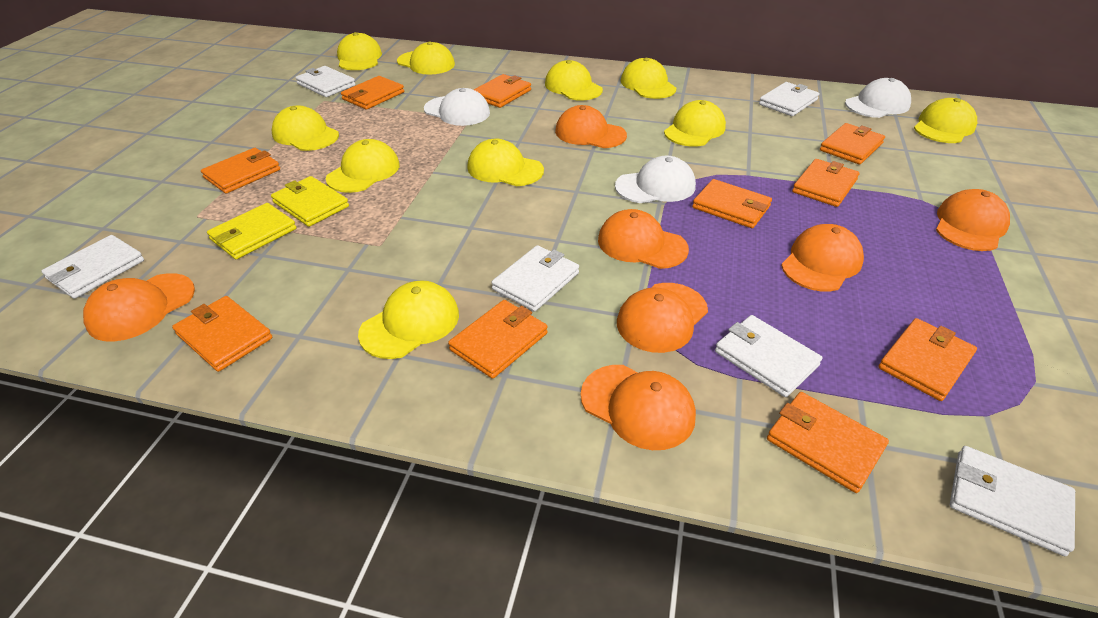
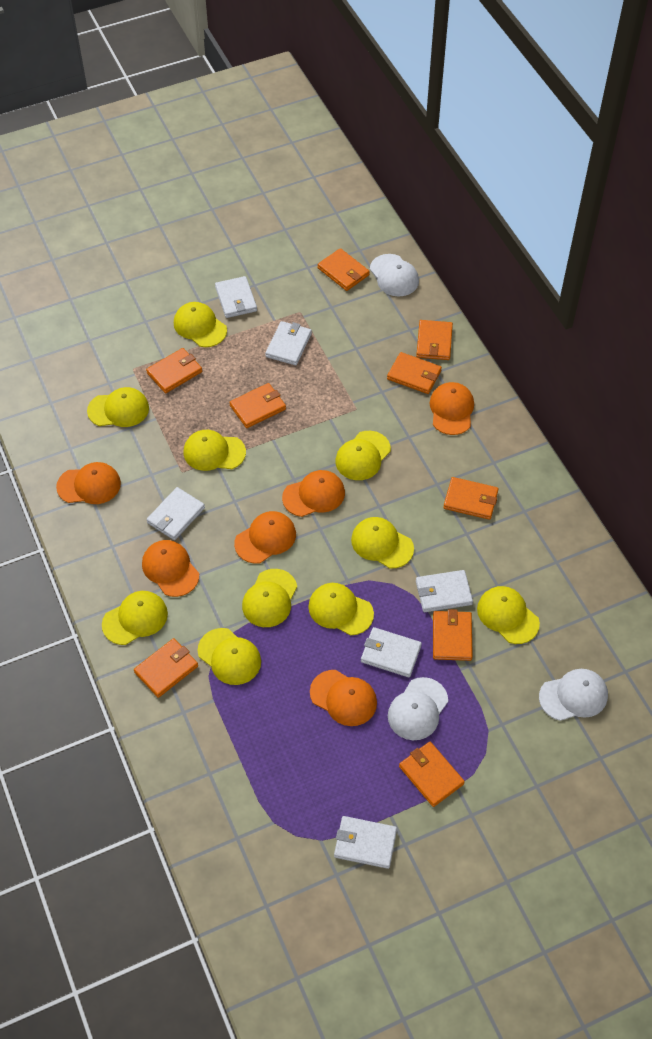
orange cap: 7 -> 6
orange wallet: 10 -> 9
yellow wallet: 2 -> 0

